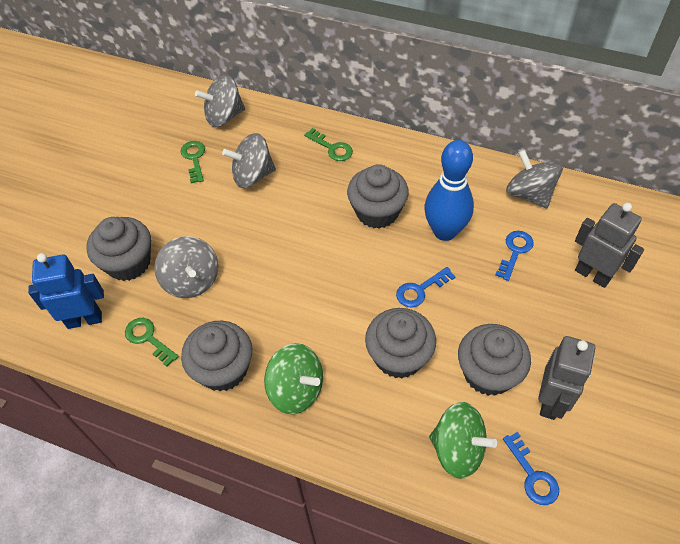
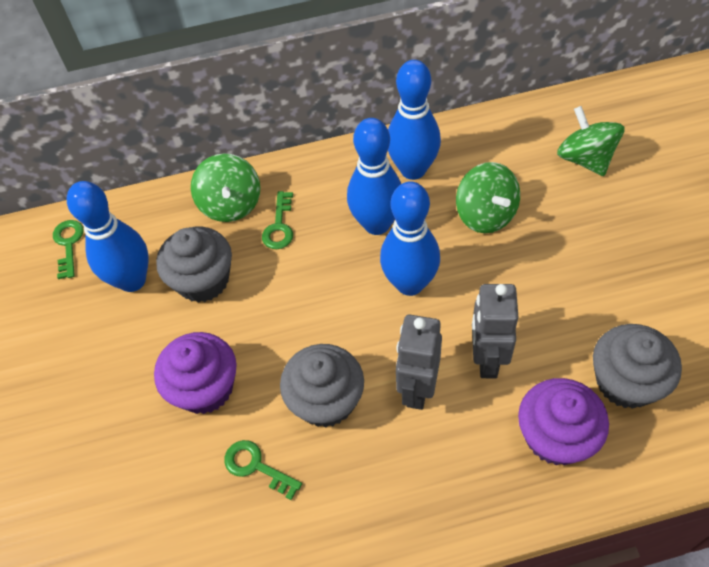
blue bowling pin: 1 -> 4
blue key: 3 -> 0
blue robot: 1 -> 0
green spinning top: 2 -> 3
grey cupcake: 5 -> 3
grey spinning top: 4 -> 0
purple cupcake: 0 -> 2

